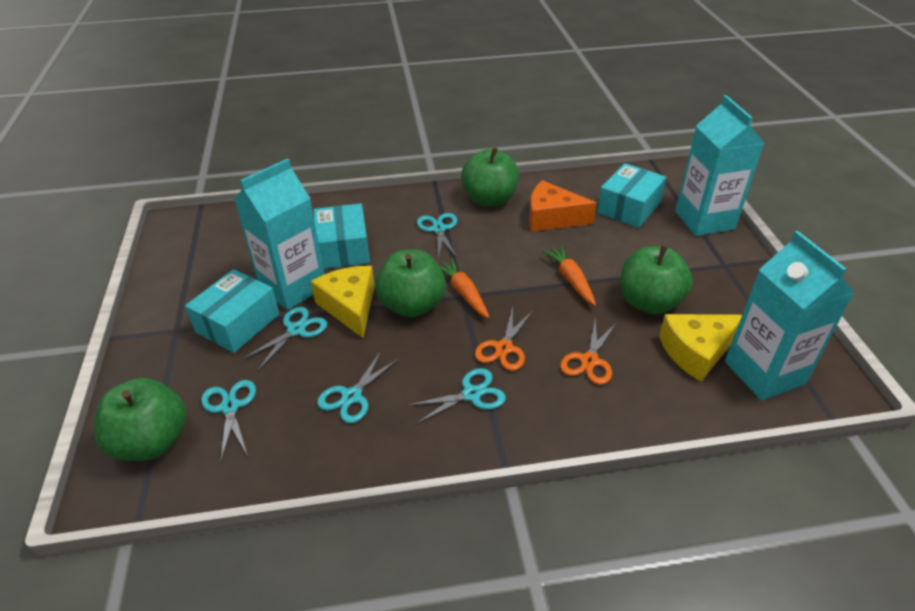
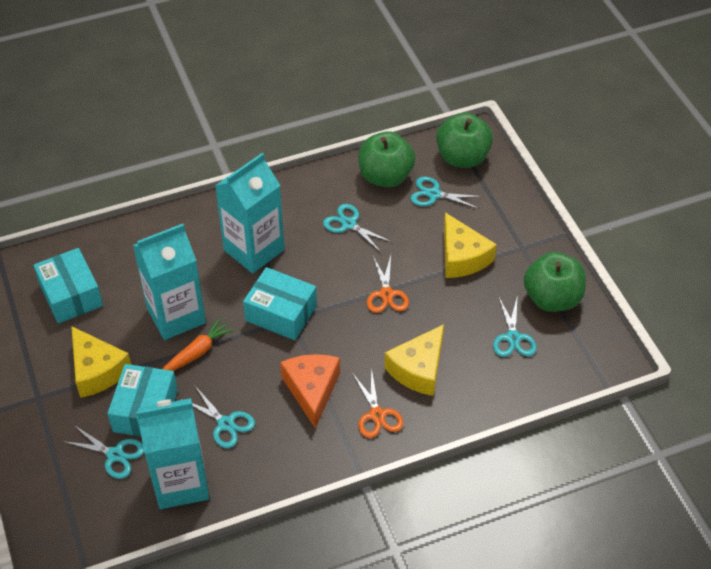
green apple: 4 -> 3
orange carrot: 2 -> 1
yellow cheese: 2 -> 3

